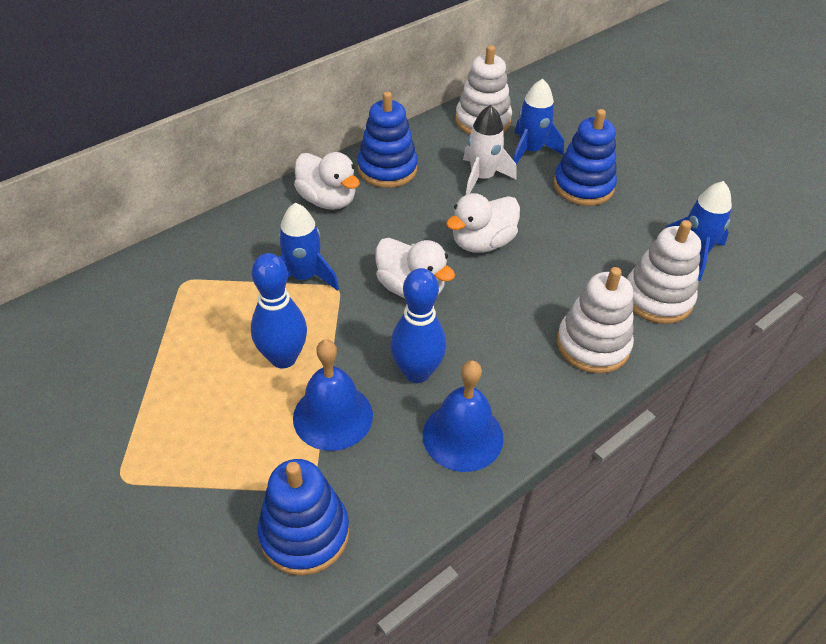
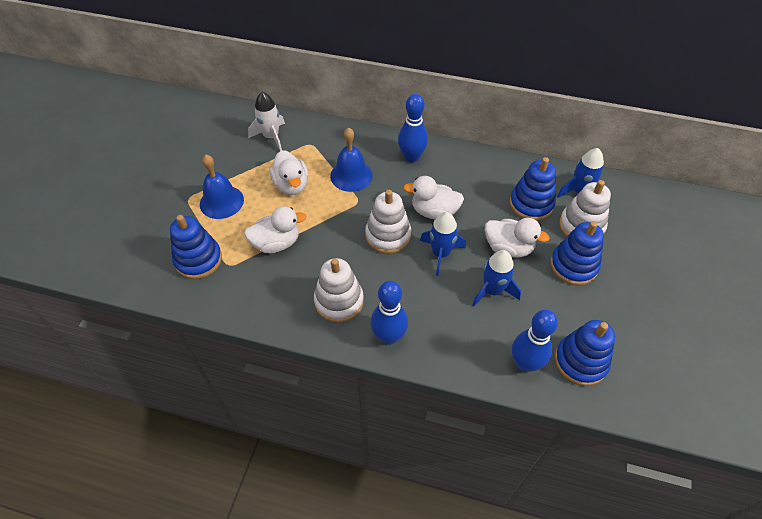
blue bowling pin: 2 -> 3
blue stacking toy: 3 -> 4
white duck: 3 -> 4

